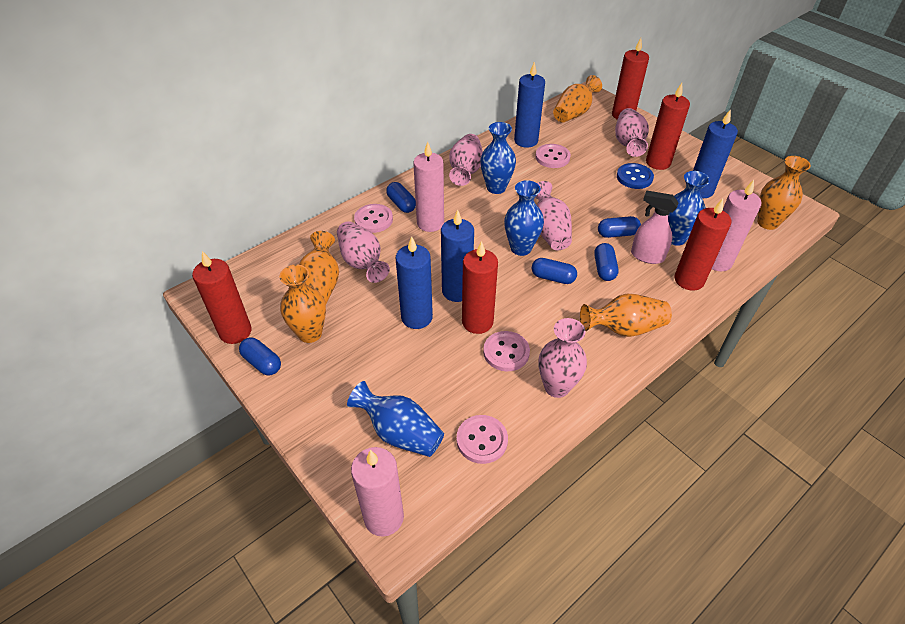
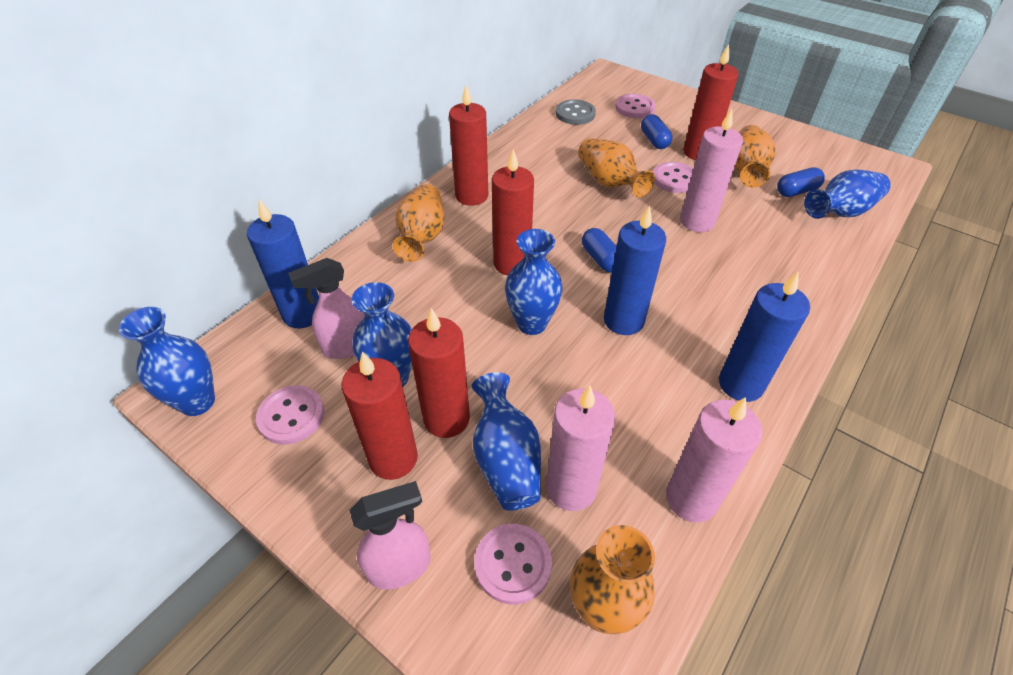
blue button: 1 -> 0
blue candle: 4 -> 3
blue capsule: 5 -> 3
blue vase: 4 -> 5
grey button: 0 -> 1
orange vase: 5 -> 4
pink spray bottle: 1 -> 2
pink vase: 5 -> 0

